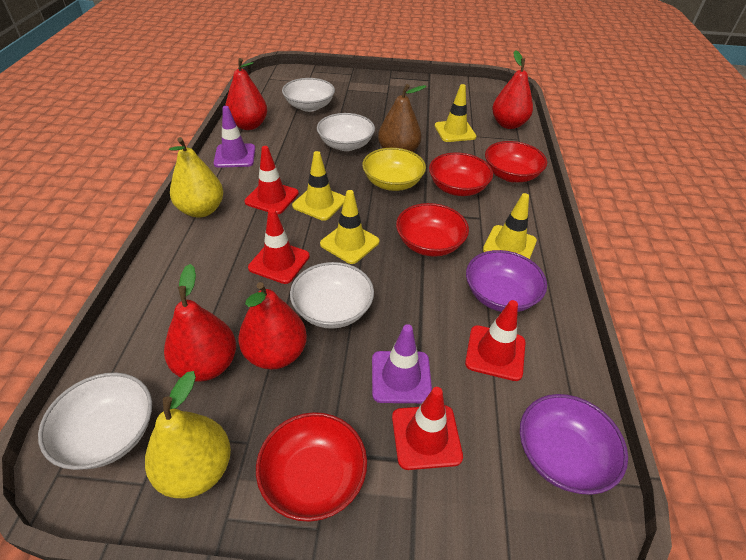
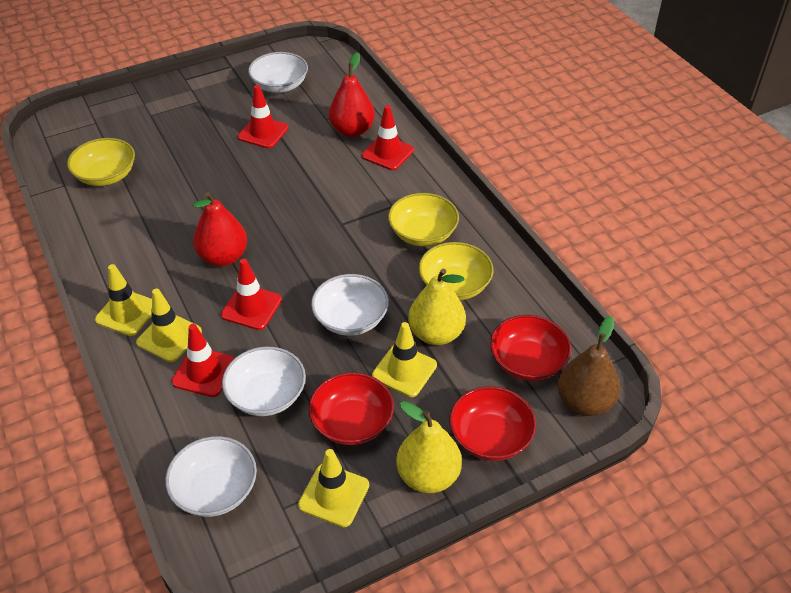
purple bowl: 2 -> 0
purple traffic cone: 2 -> 0
red bowl: 4 -> 3
red pear: 4 -> 2
yellow bowl: 1 -> 3

